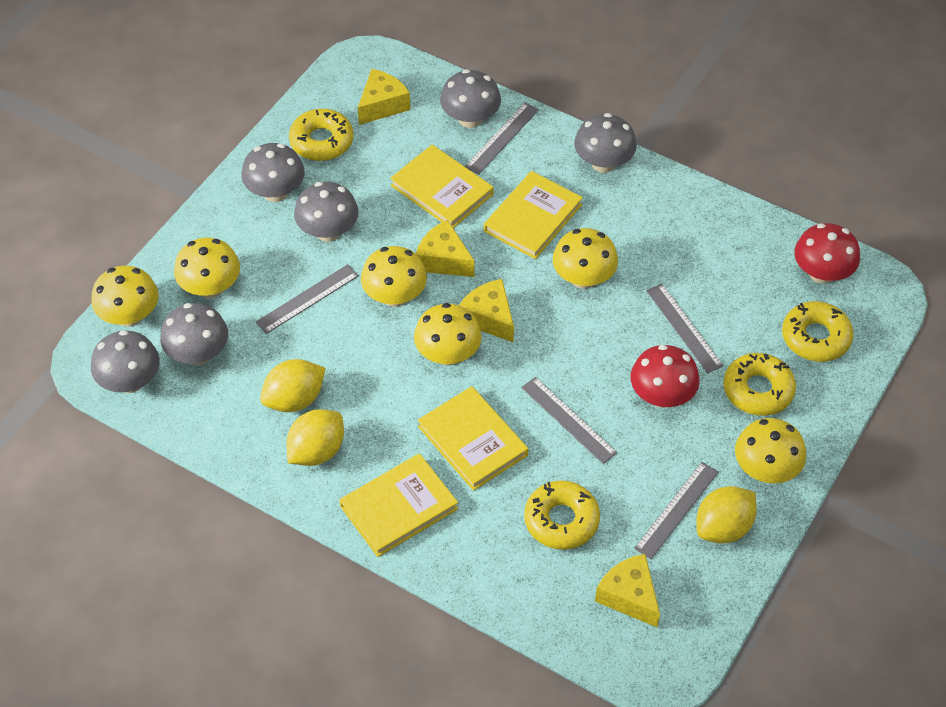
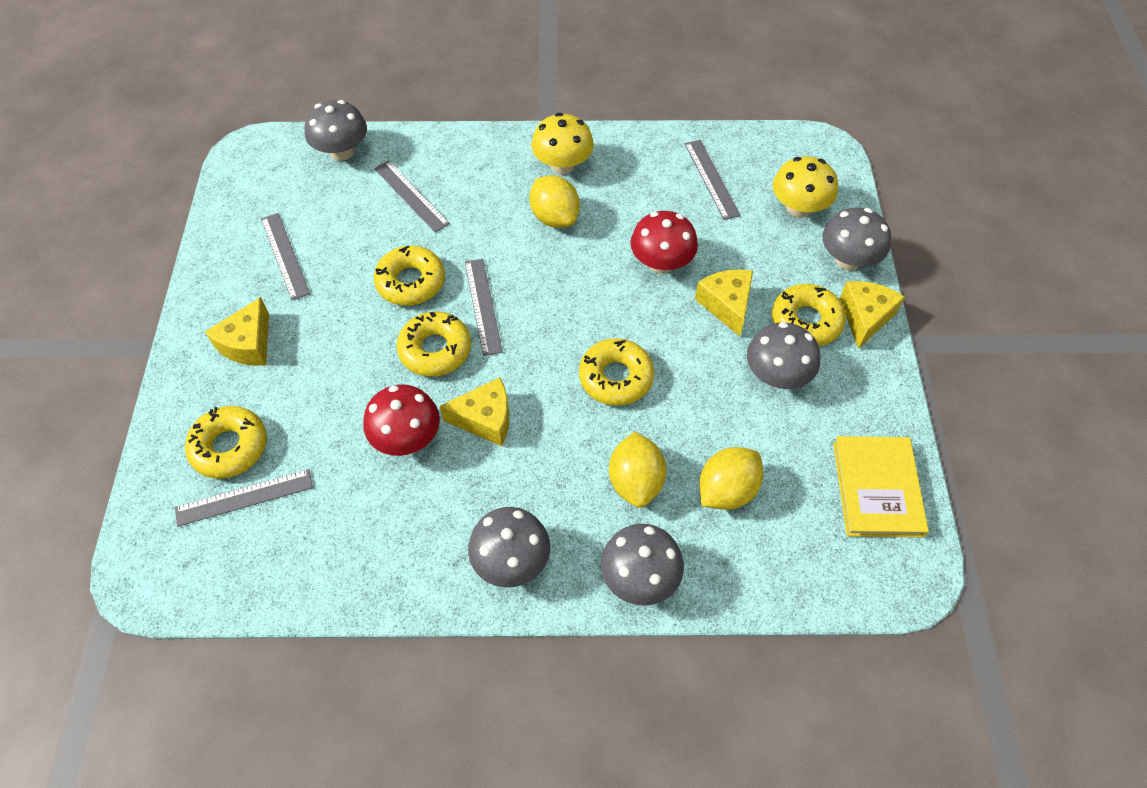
grey mushroom: 6 -> 5
yellow book: 4 -> 1
yellow donut: 4 -> 5
yellow mushroom: 6 -> 2

